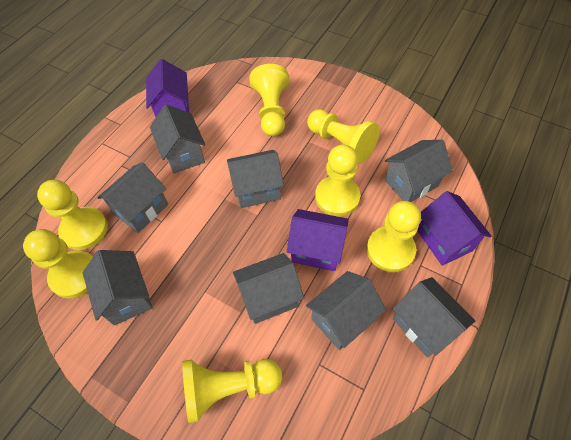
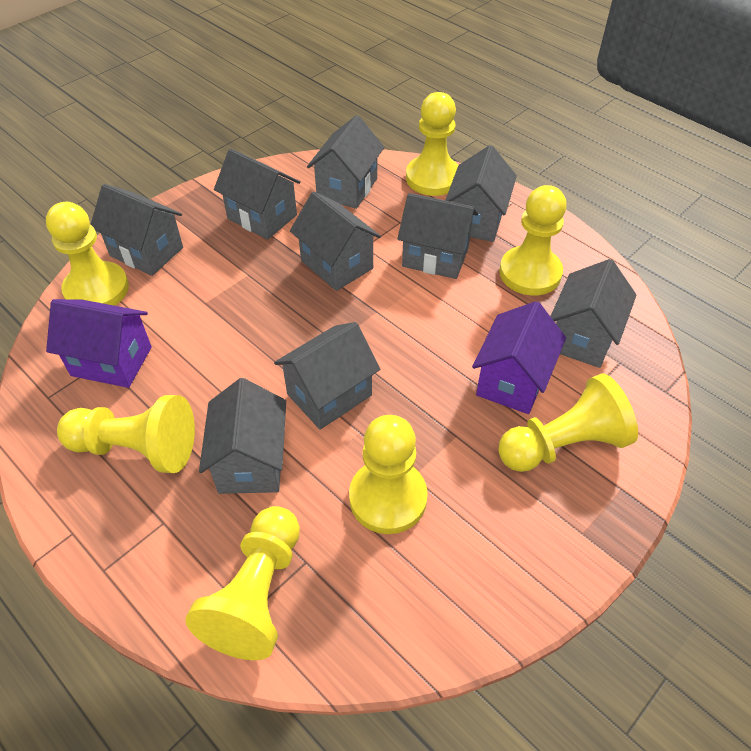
grey house: 8 -> 9
purple house: 3 -> 2

